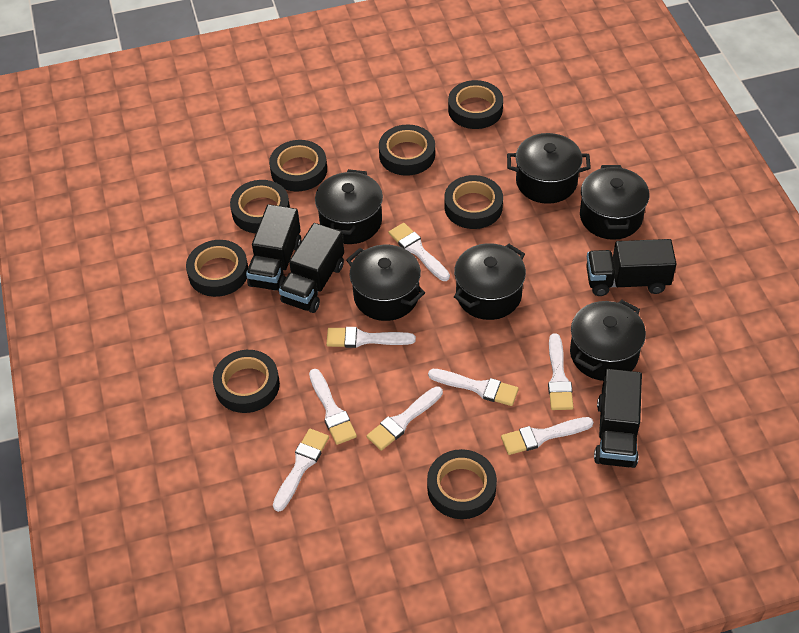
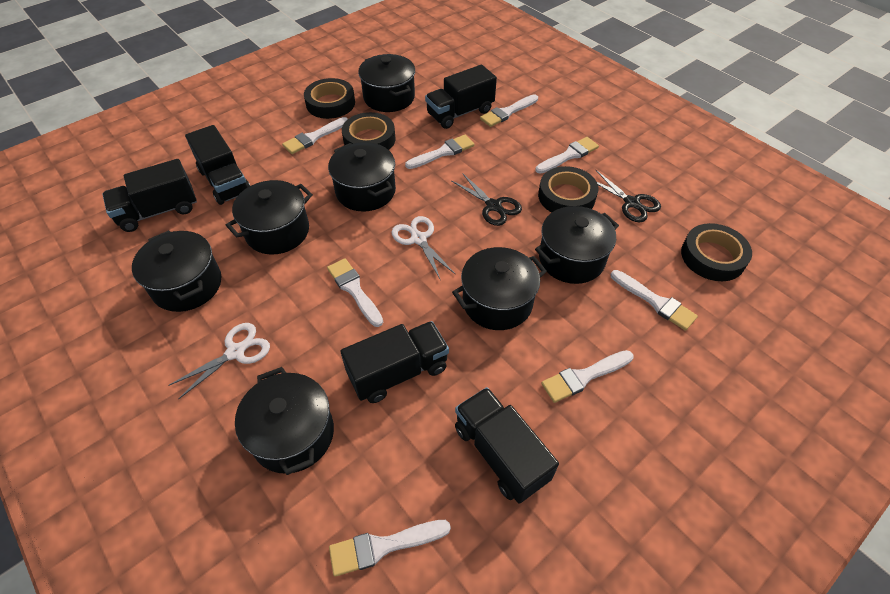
black pot: 6 -> 7
black scissors: 0 -> 2
black tape: 8 -> 4
black truck: 4 -> 5
white scissors: 0 -> 2

